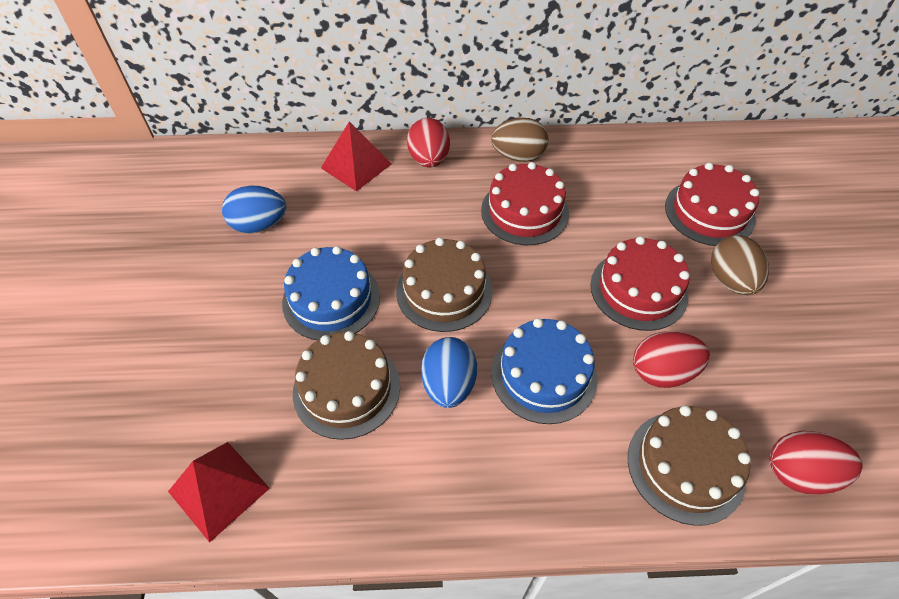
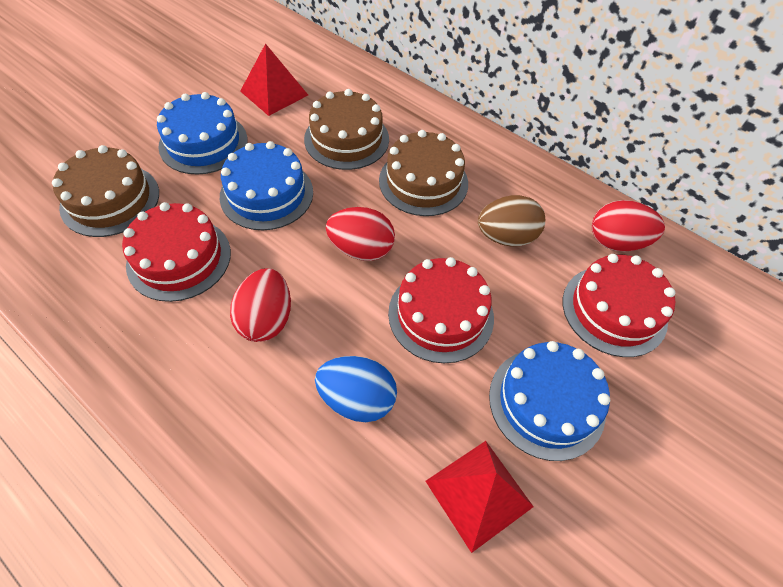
blue cake: 2 -> 3
blue egg: 2 -> 1
brown egg: 2 -> 1

